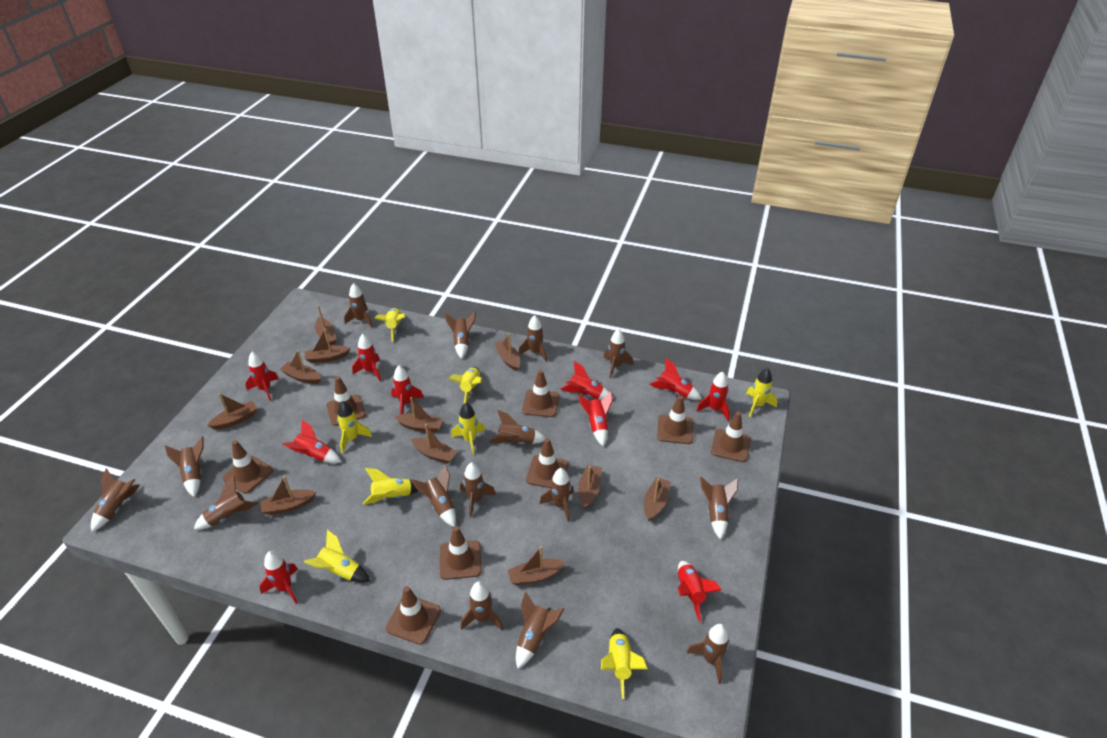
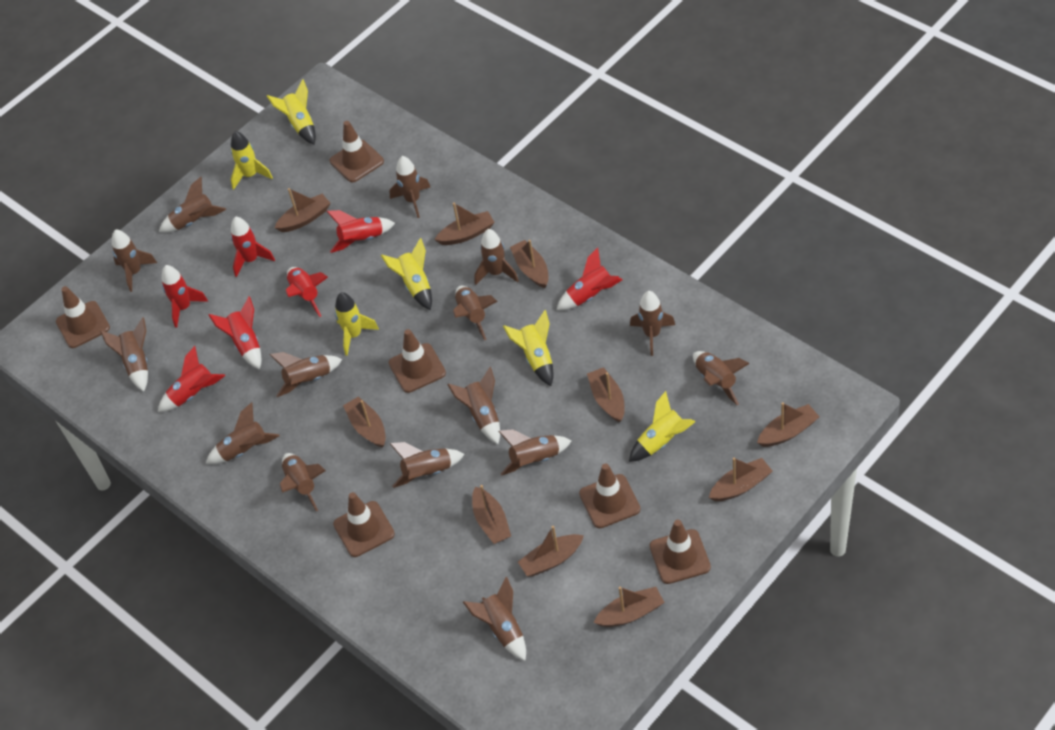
brown boat: 11 -> 10
brown traffic cone: 8 -> 6
red rocket: 10 -> 7
yellow rocket: 8 -> 6

